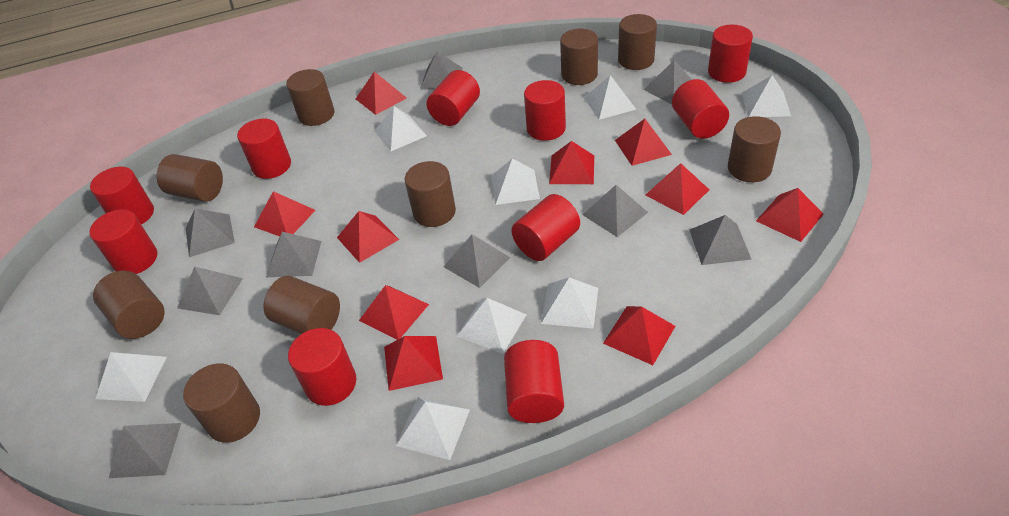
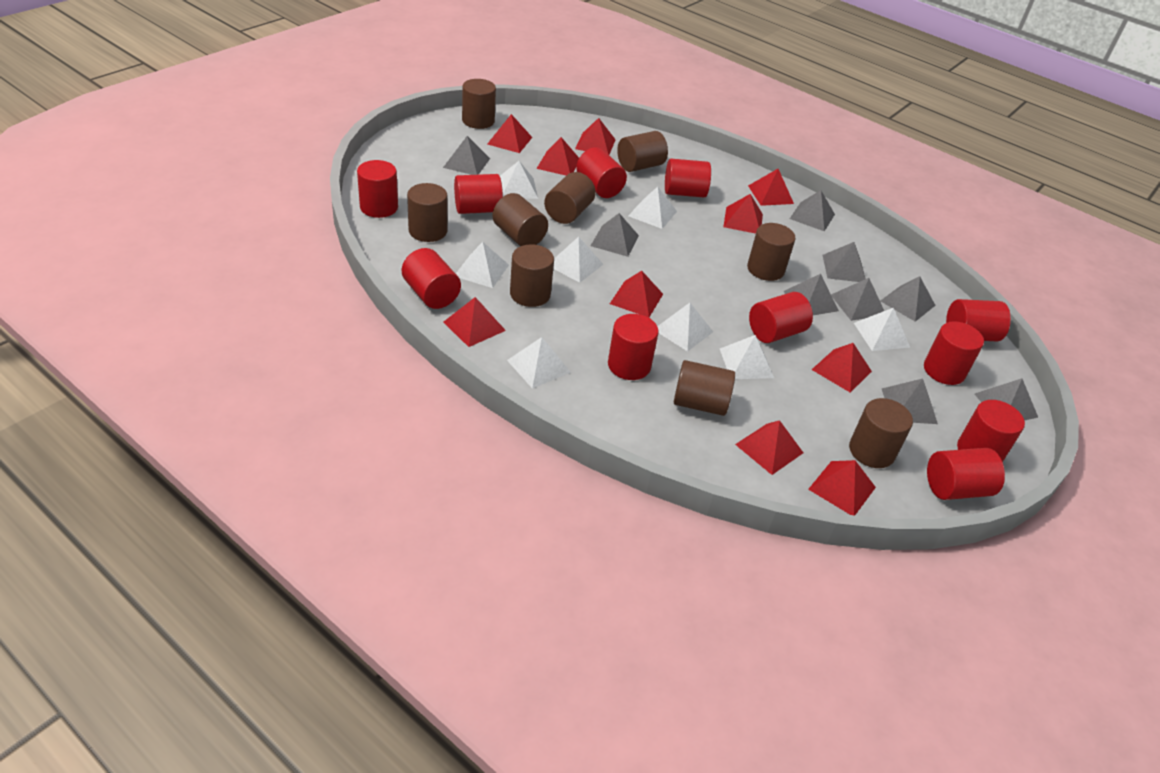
red cylinder: 10 -> 11

